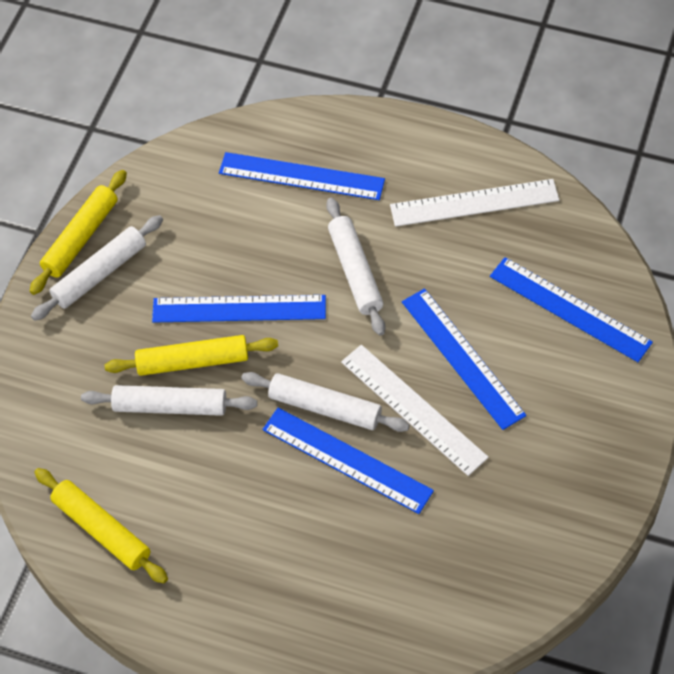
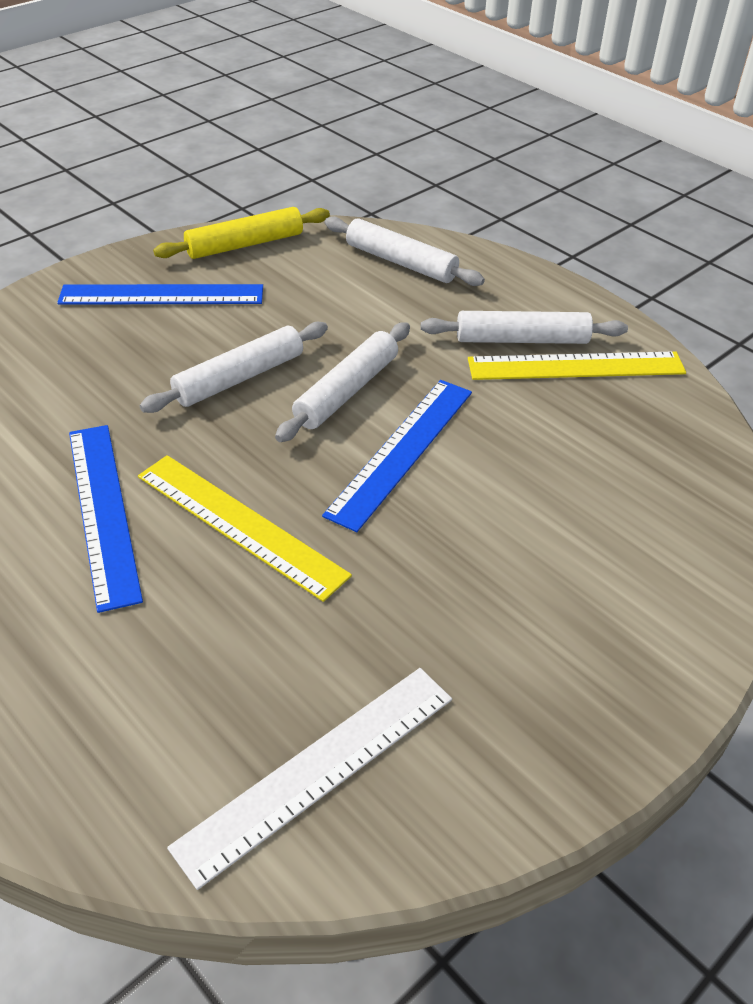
blue ruler: 5 -> 3
white ruler: 2 -> 1
yellow rolling pin: 3 -> 1
yellow ruler: 0 -> 2

